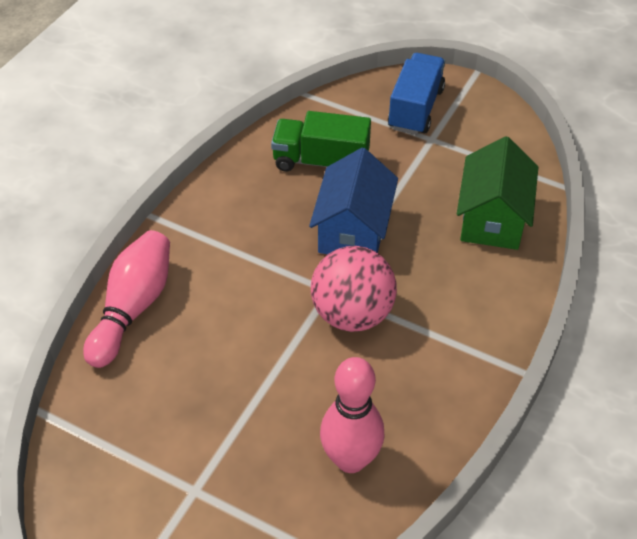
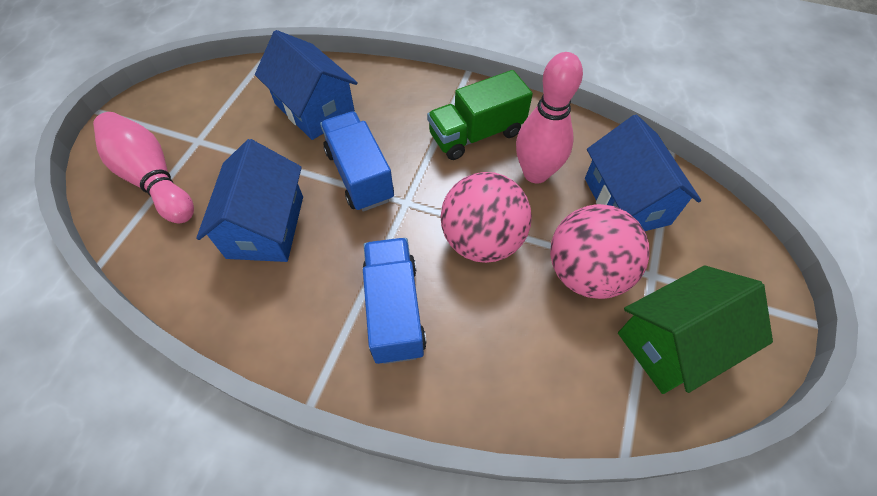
blue house: 1 -> 3
blue truck: 1 -> 2
pink ball: 1 -> 2

